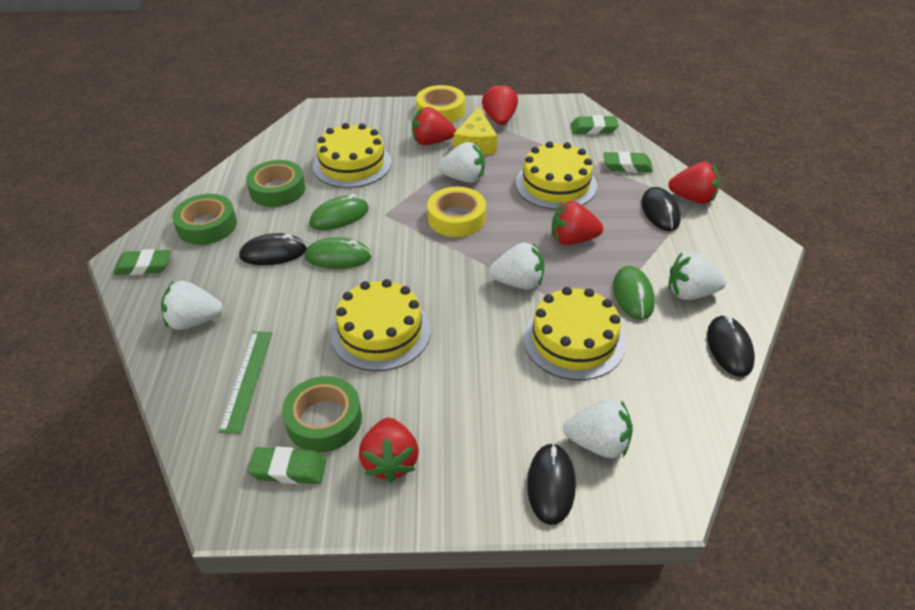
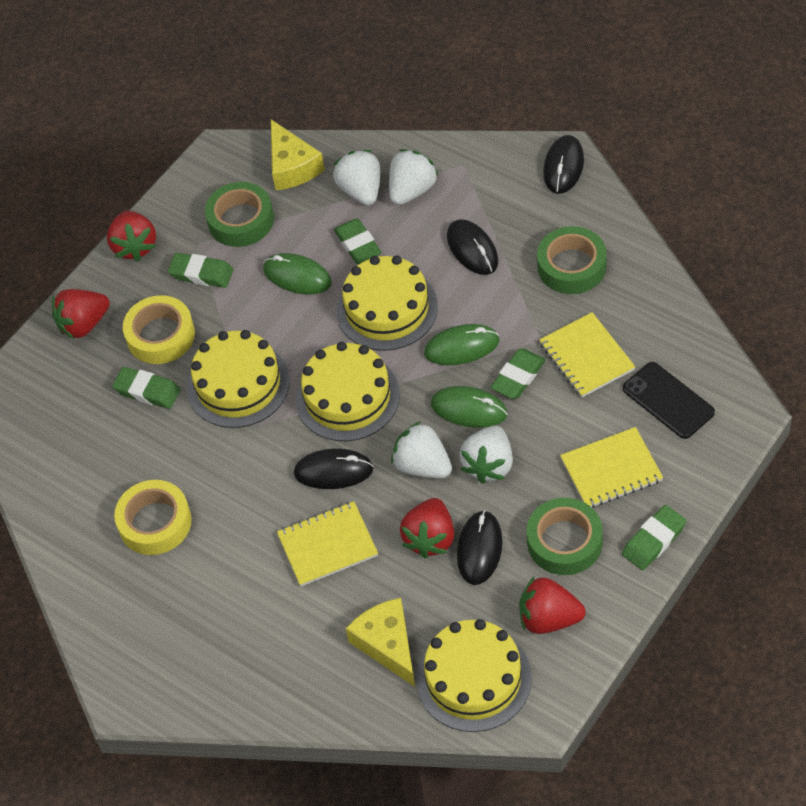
black phone: 0 -> 1
green eraser: 4 -> 5
green ruler: 1 -> 0
red strawberry: 5 -> 4
white strawberry: 5 -> 4
yellow cheese: 1 -> 2
yellow notebook: 0 -> 3

